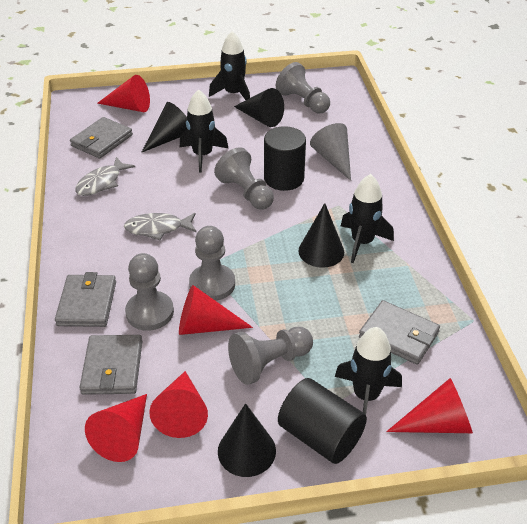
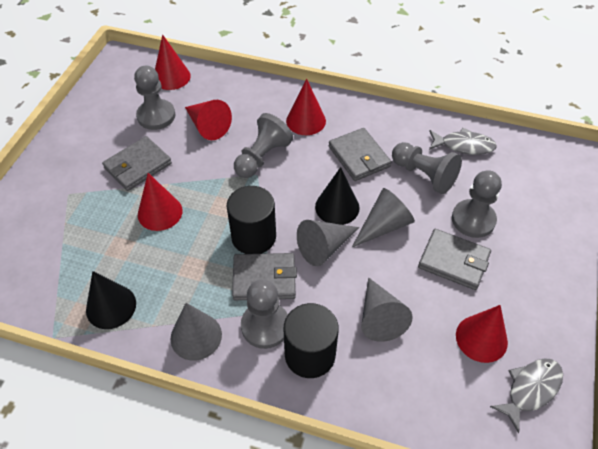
black cone: 4 -> 2
black rocket: 4 -> 0
grey cone: 1 -> 4

